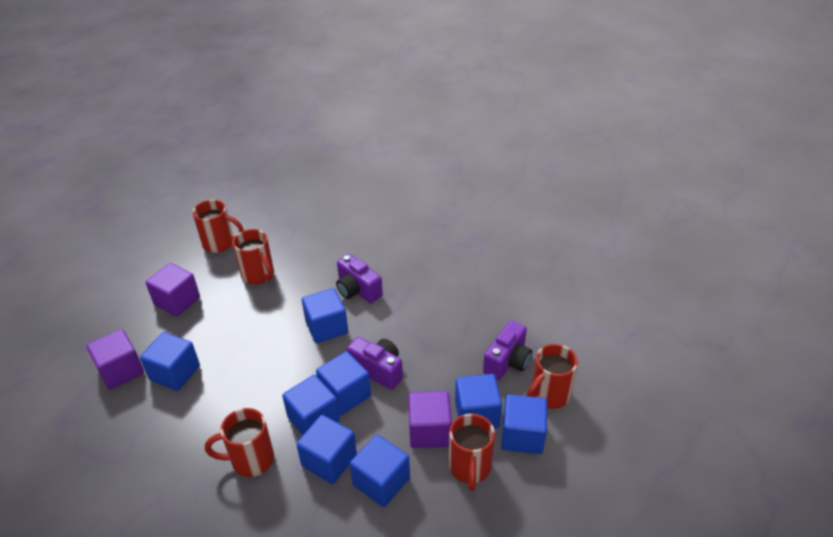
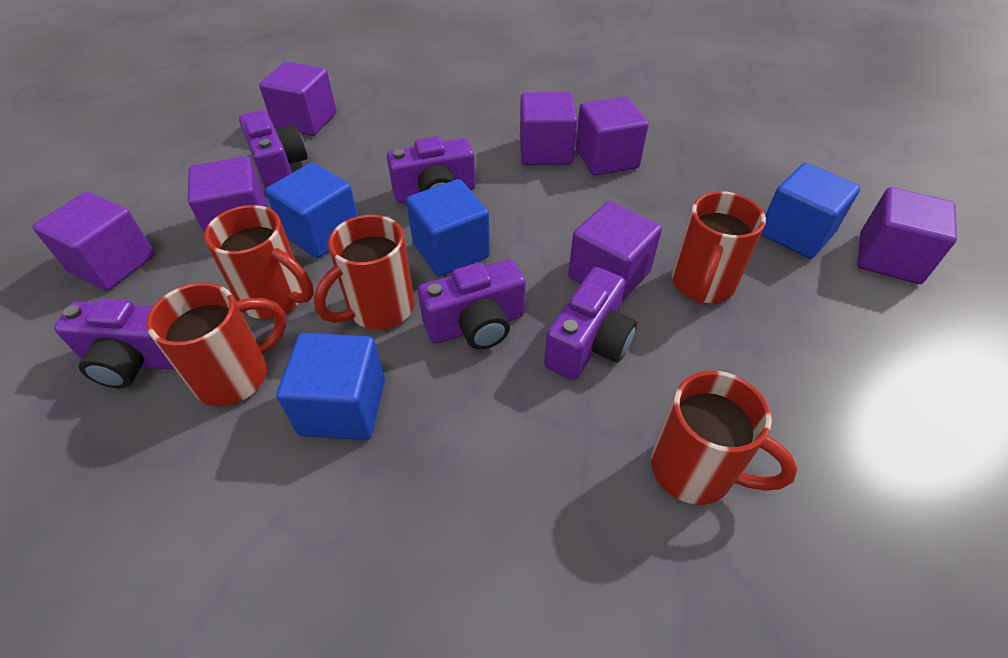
blue cube: 8 -> 4
purple camera: 3 -> 5
purple cube: 3 -> 7

